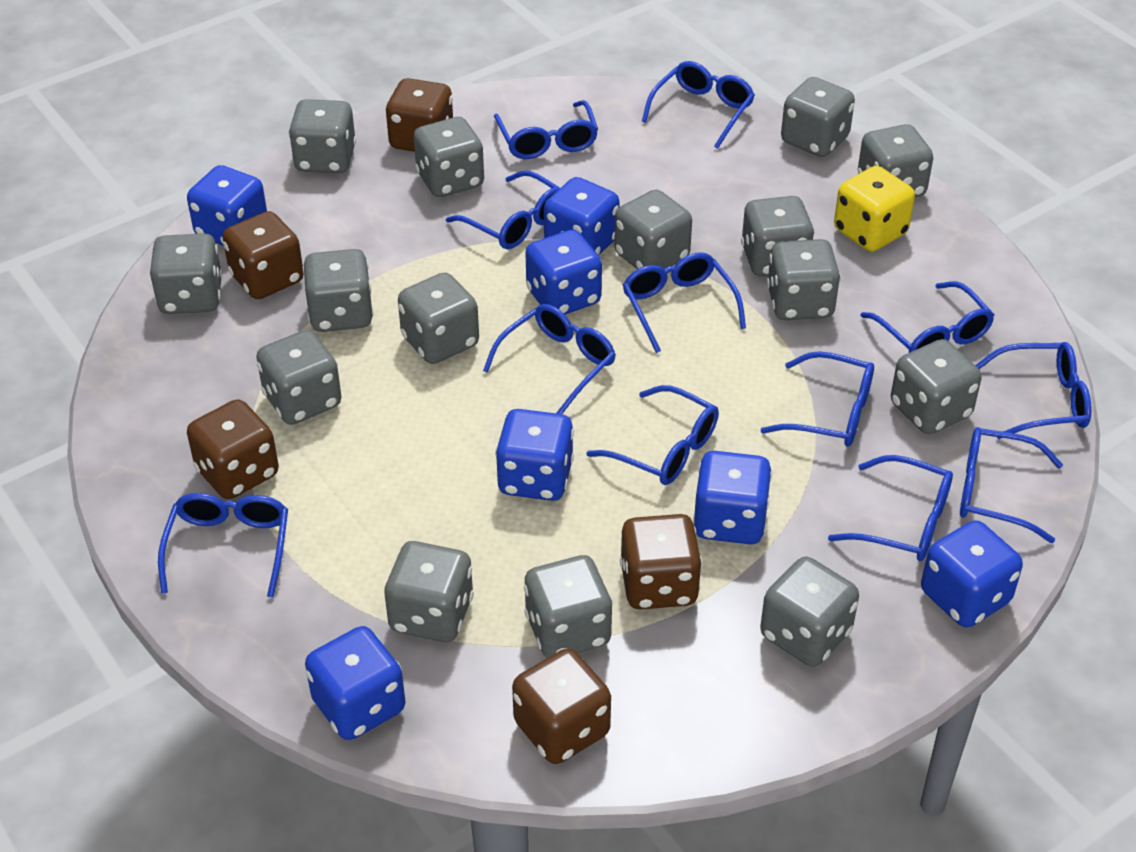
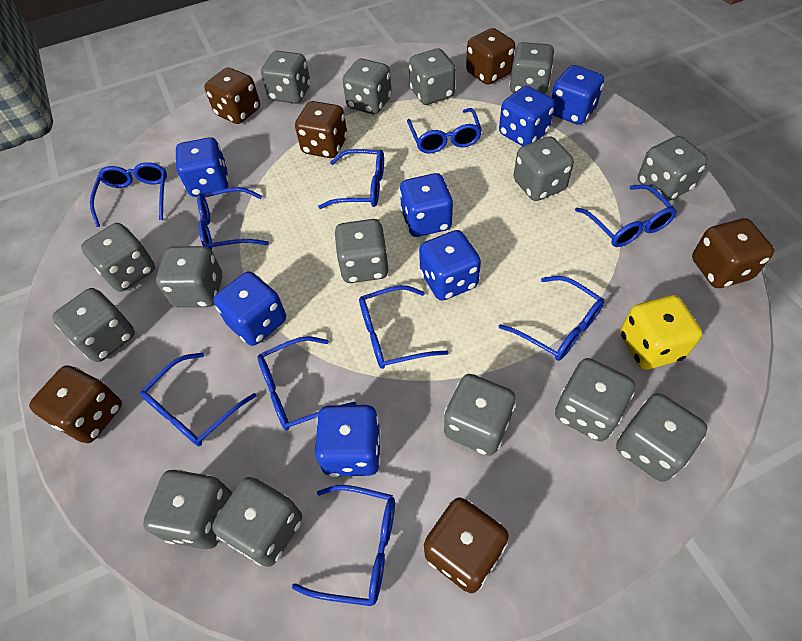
blue glasses: 12 -> 10
brown dice: 5 -> 6

